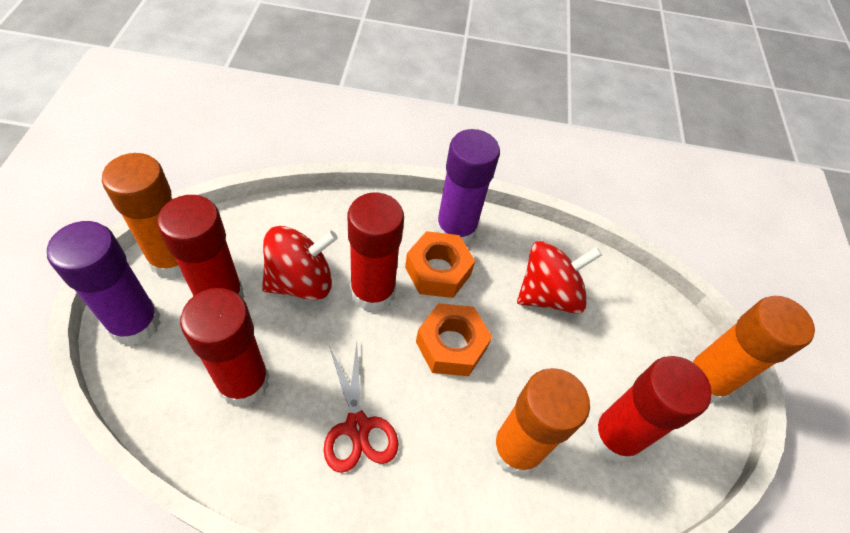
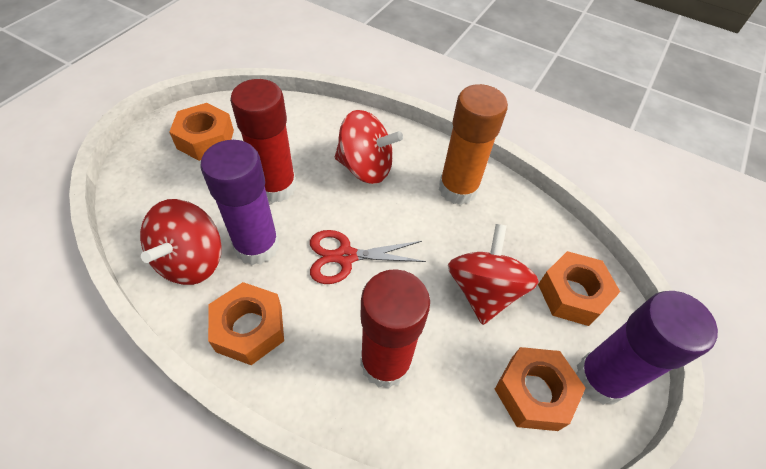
orange glue stick: 3 -> 1
orange nut: 2 -> 4
red glue stick: 4 -> 2
red spinning top: 2 -> 3

